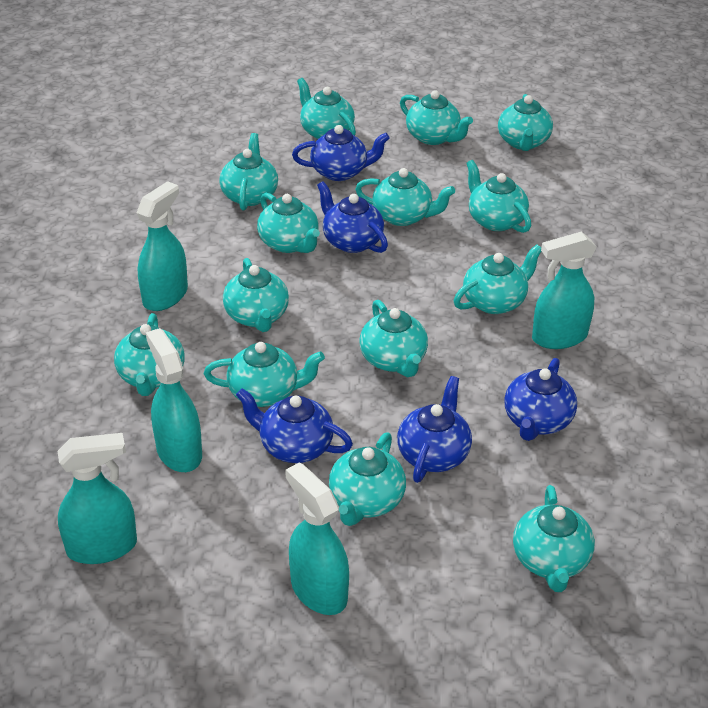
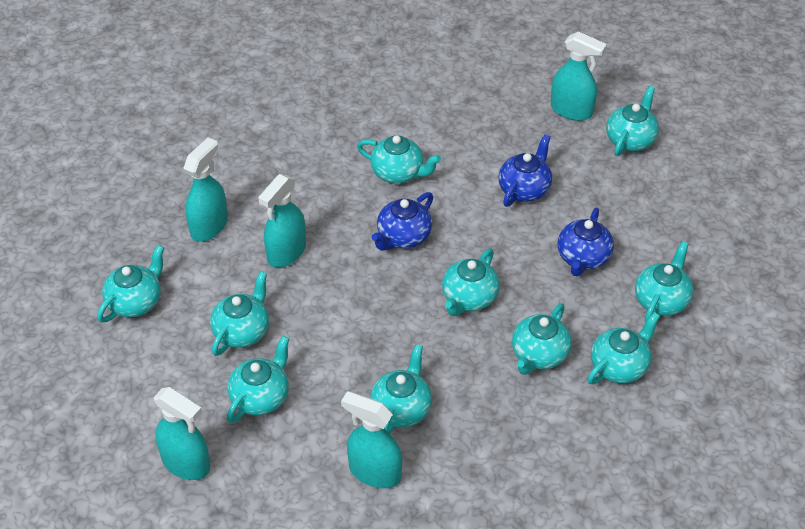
blue teapot: 5 -> 3
turquoise teapot: 14 -> 10

